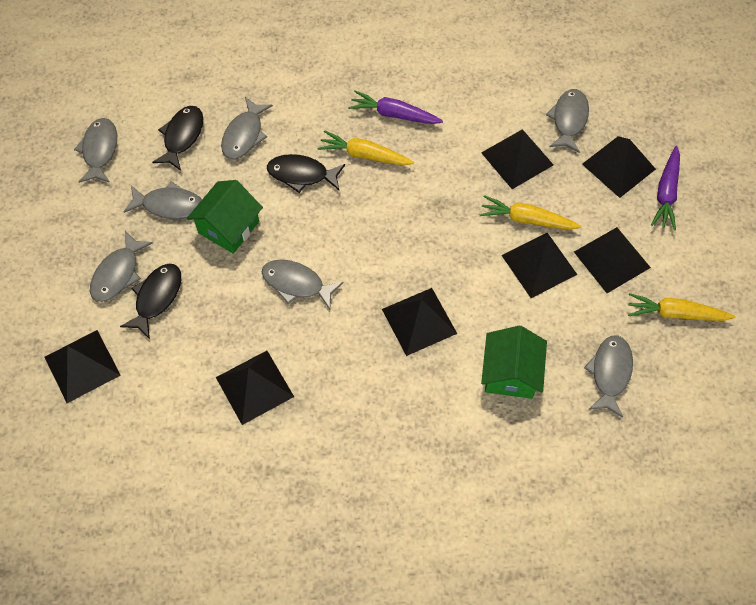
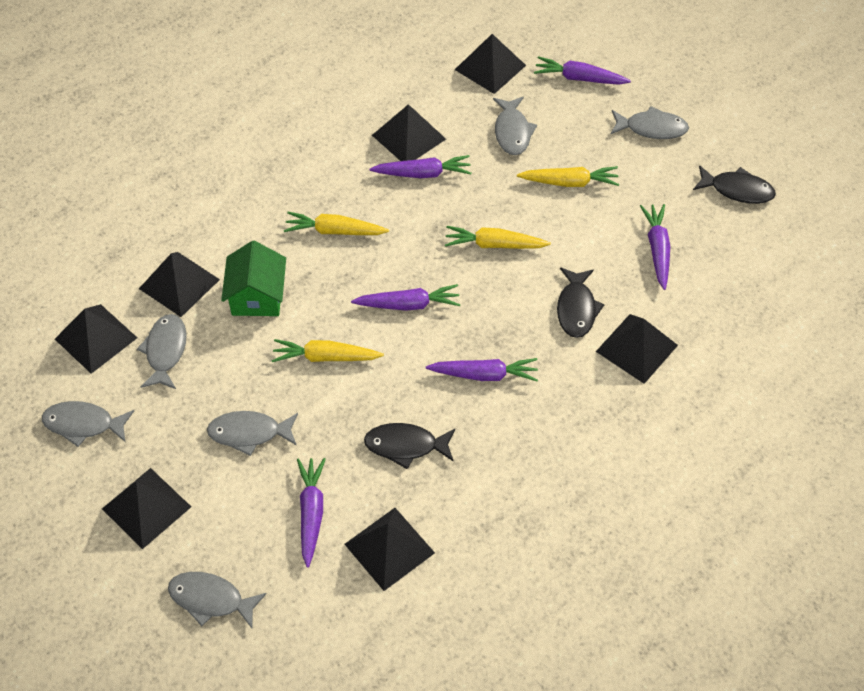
green house: 2 -> 1
grey fish: 7 -> 6
purple carrot: 2 -> 6
yellow carrot: 3 -> 4

